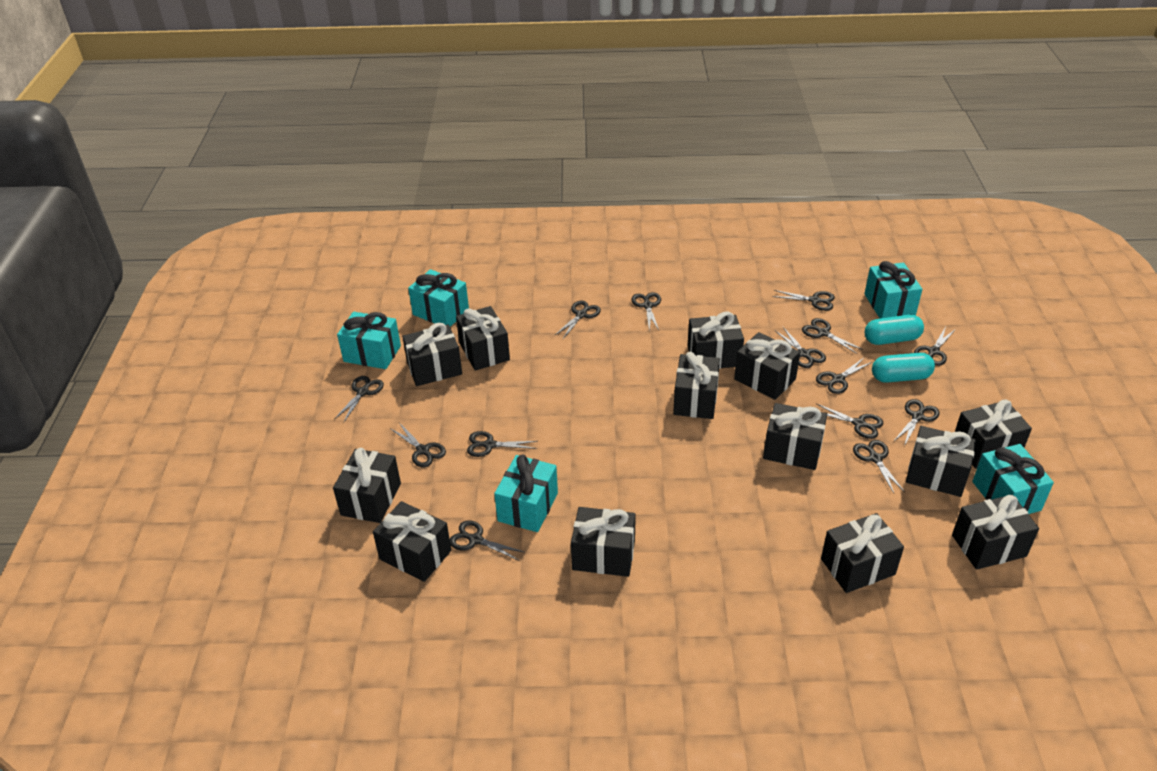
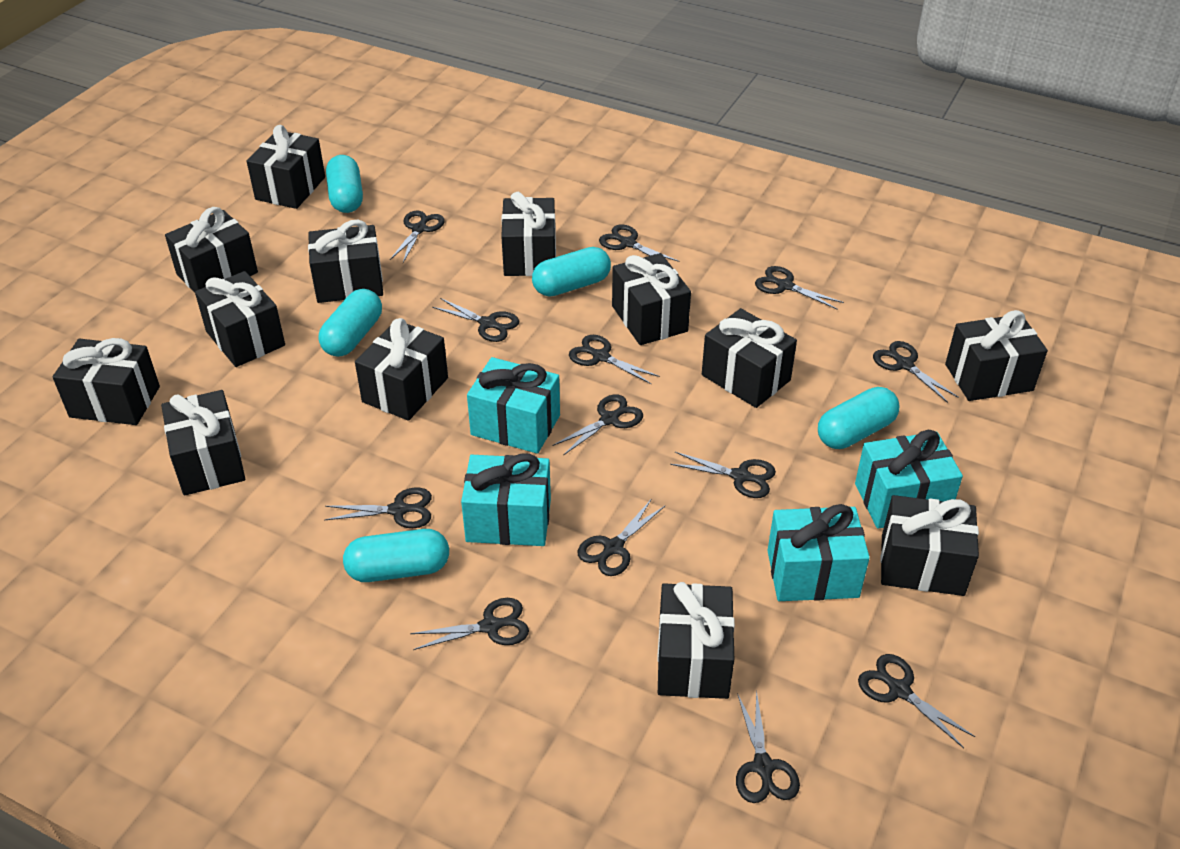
black scissors: 14 -> 13
turquoise capsule: 2 -> 5
turquoise gift: 5 -> 4

